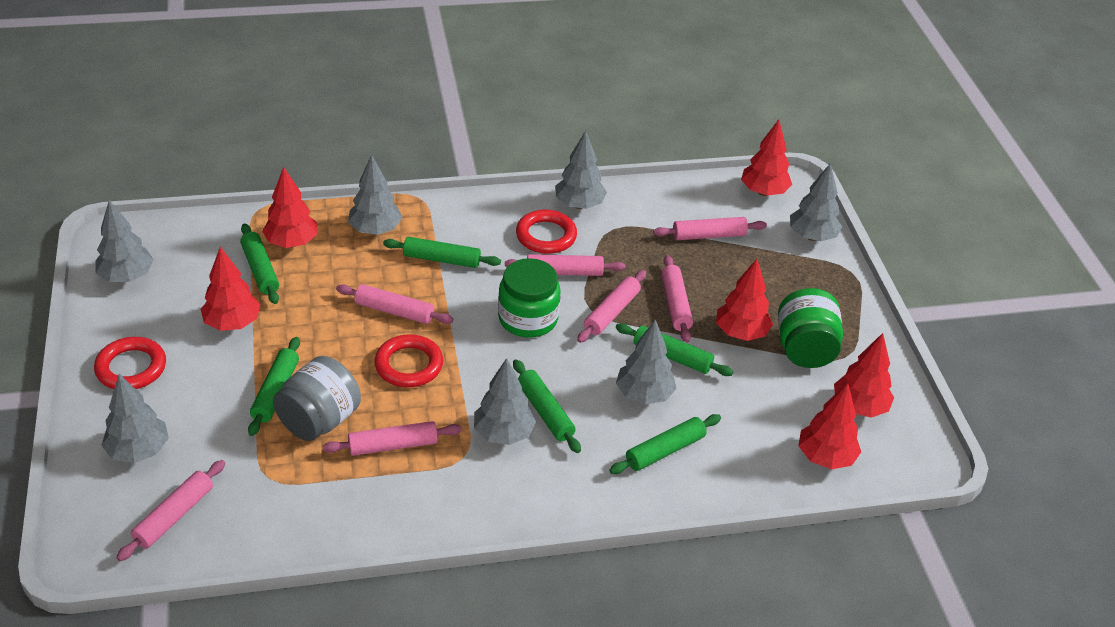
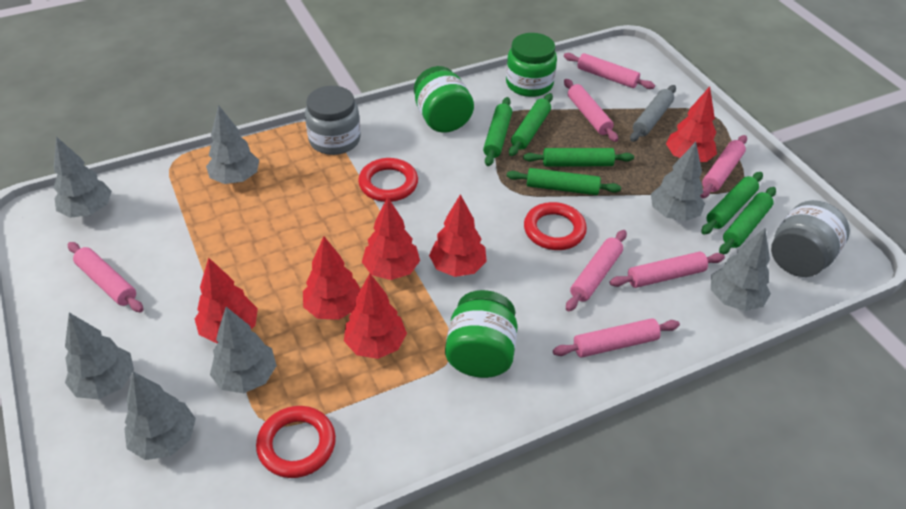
green jar: 2 -> 3
grey jar: 1 -> 2
grey rolling pin: 0 -> 1

